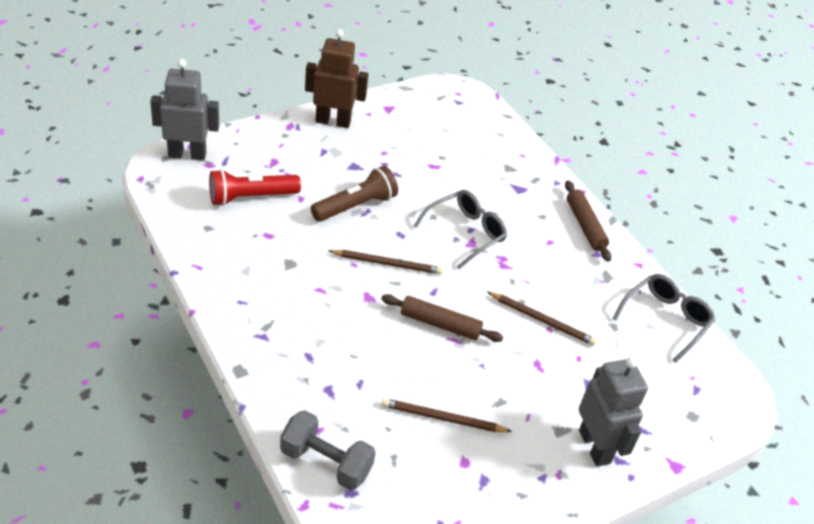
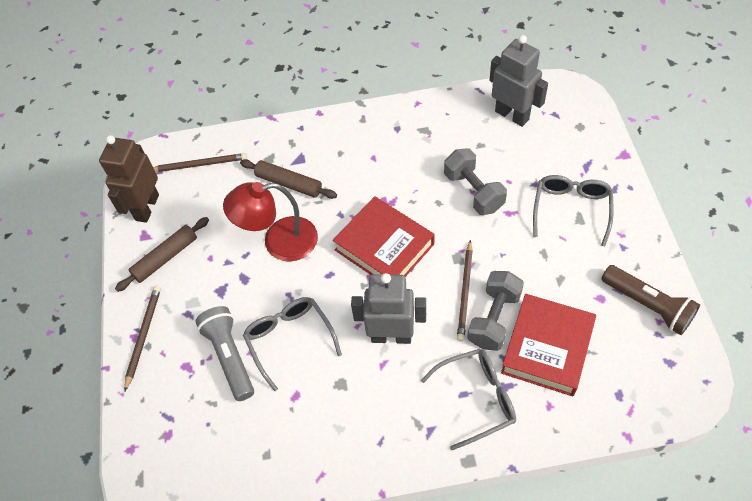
grey dumbbell: 1 -> 2
grey flashlight: 0 -> 1
grey glasses: 2 -> 3
red book: 0 -> 2
red flashlight: 1 -> 0
red lamp: 0 -> 1

